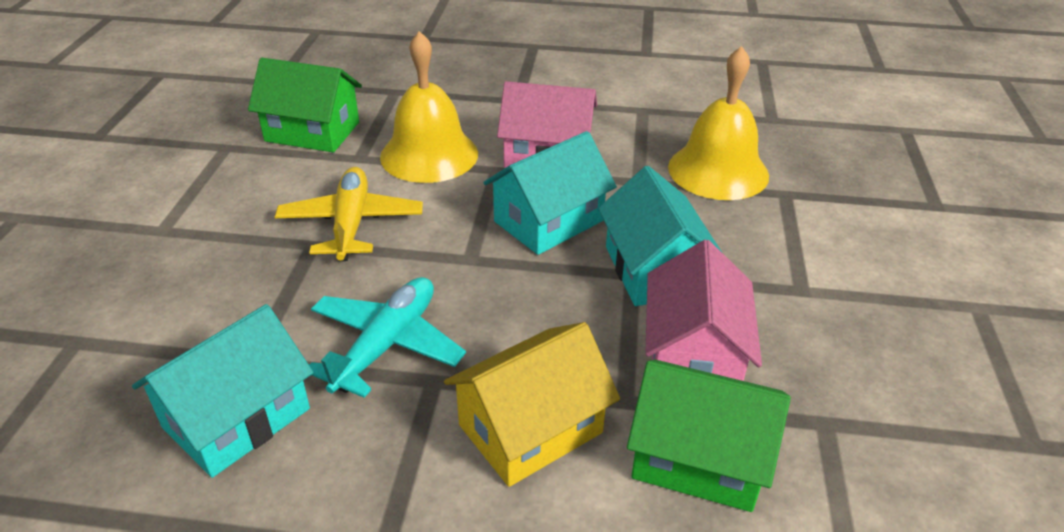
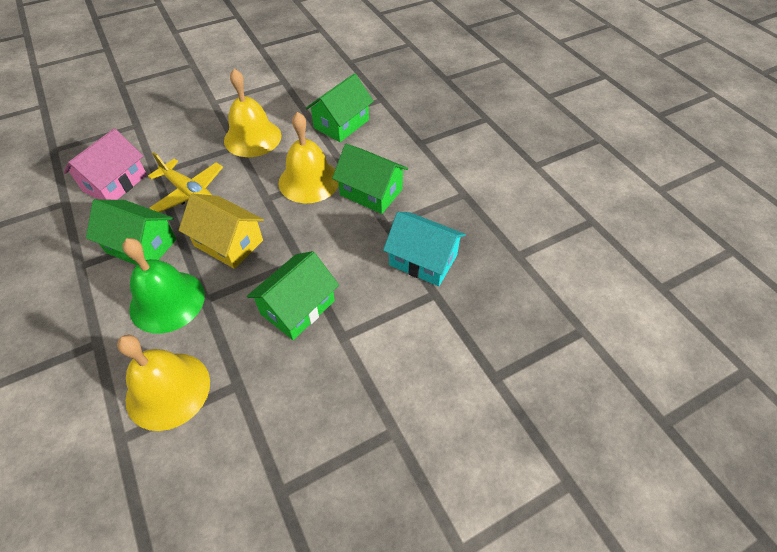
green bell: 0 -> 1
green house: 2 -> 4
pink house: 2 -> 1
turquoise house: 3 -> 1
turquoise plane: 1 -> 0
yellow bell: 2 -> 3

